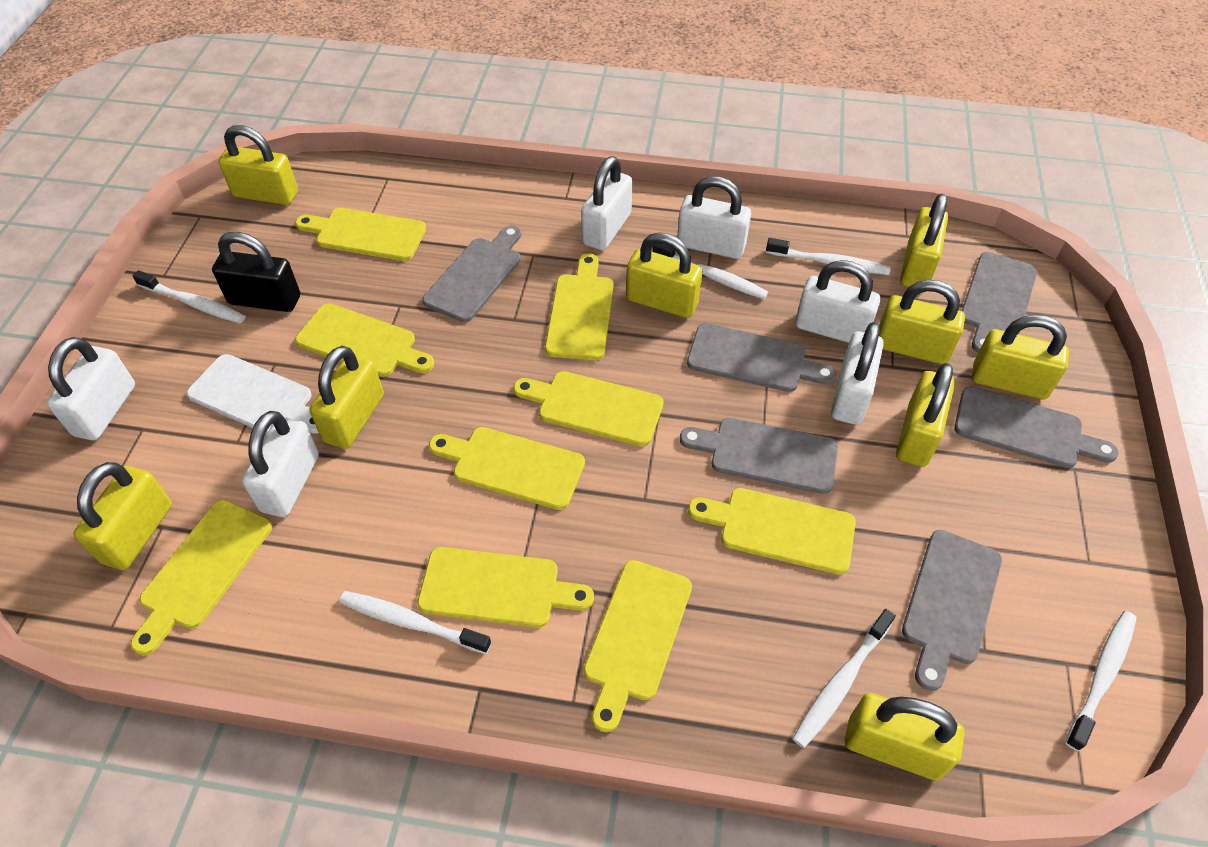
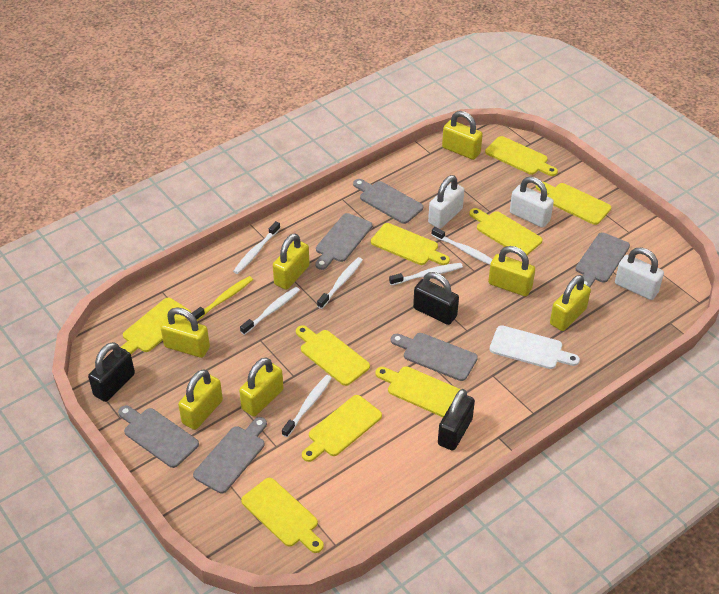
black padlock: 1 -> 3
white padlock: 6 -> 3
yellow padlock: 9 -> 7
yellow toothbrush: 0 -> 1

